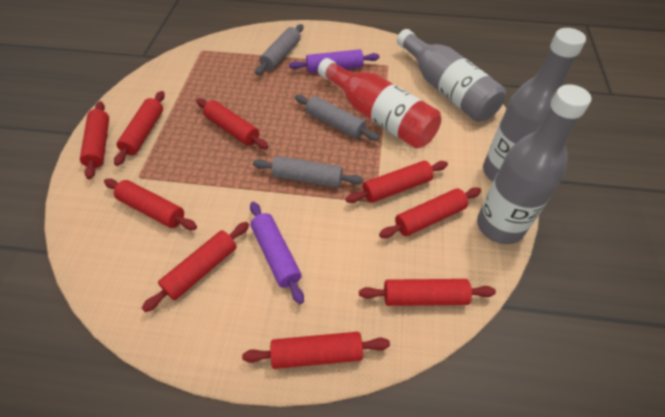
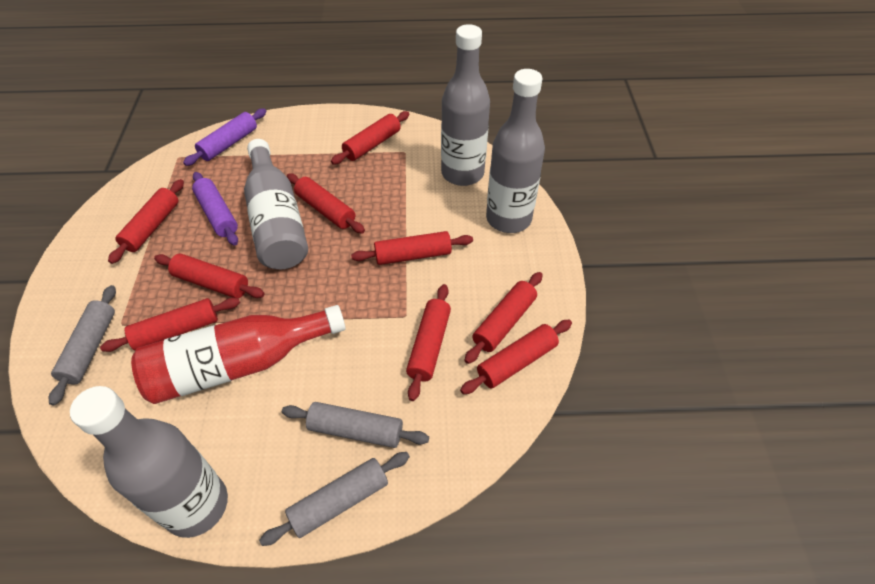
grey bottle: 3 -> 4

